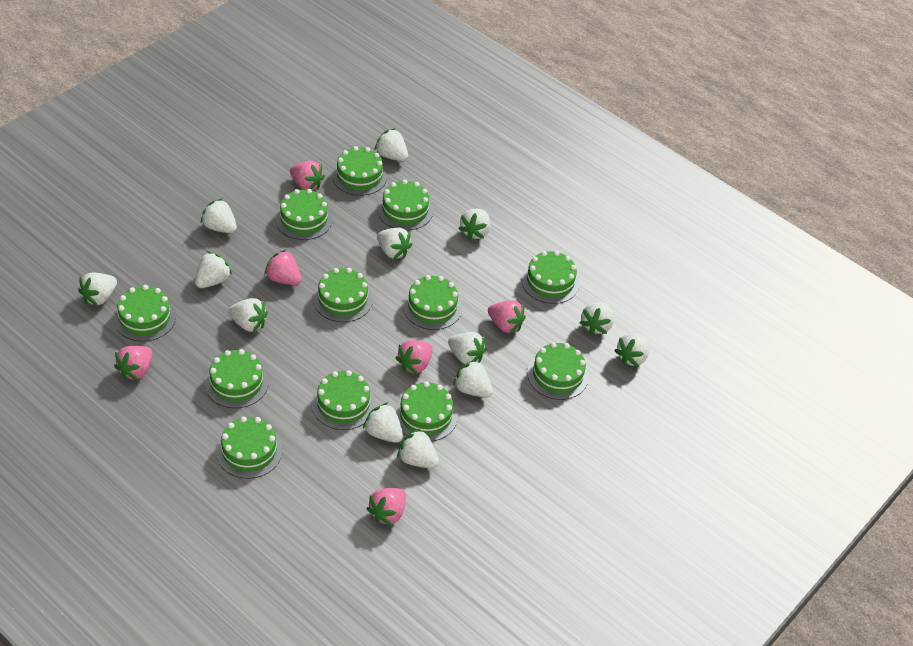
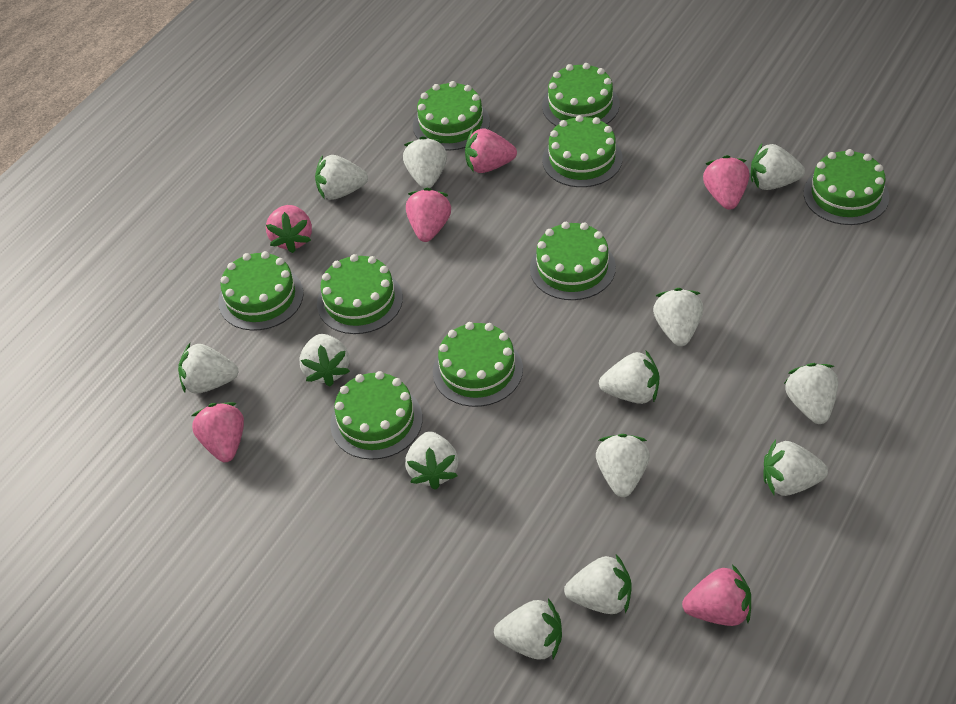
green cake: 12 -> 9

